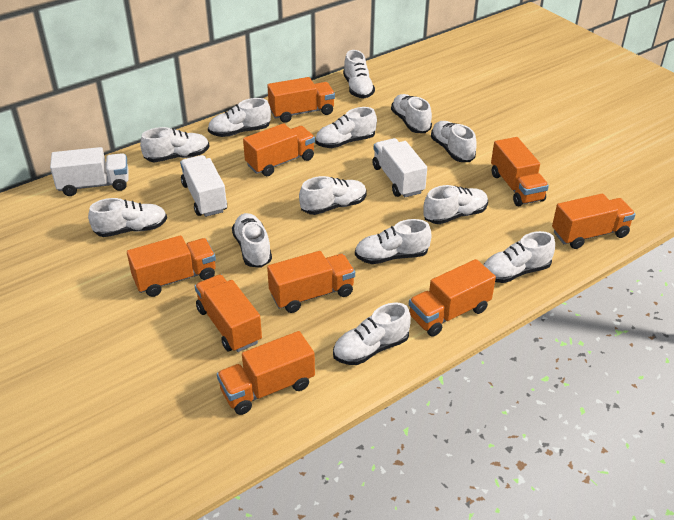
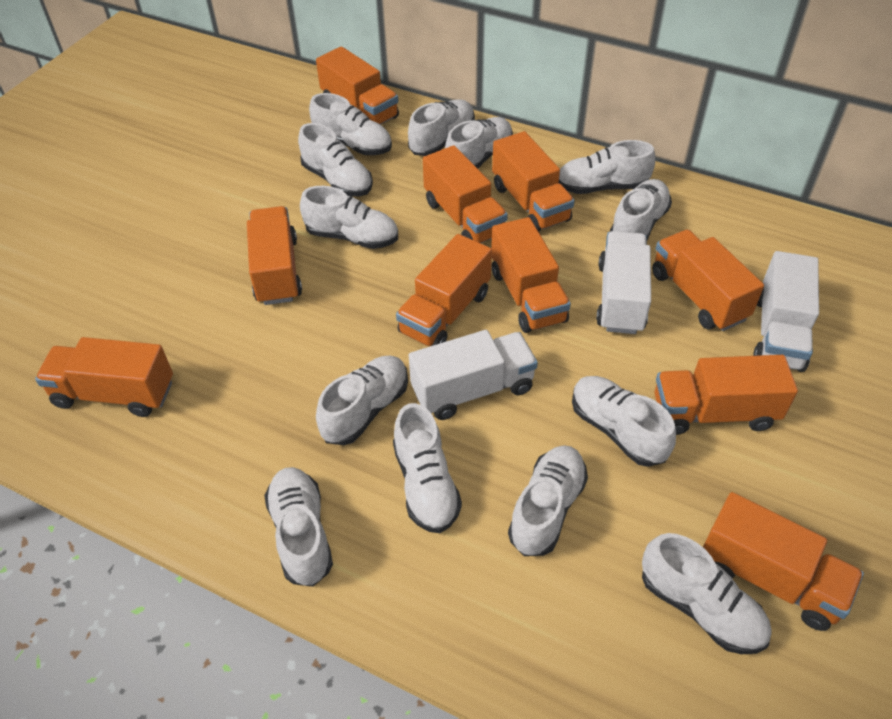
orange truck: 9 -> 10

